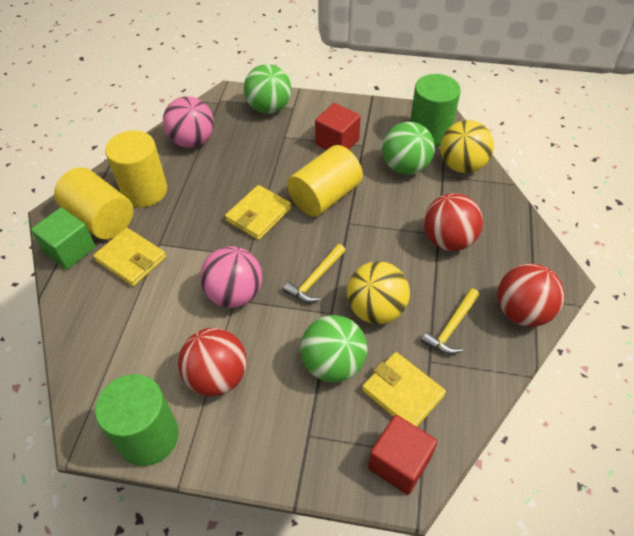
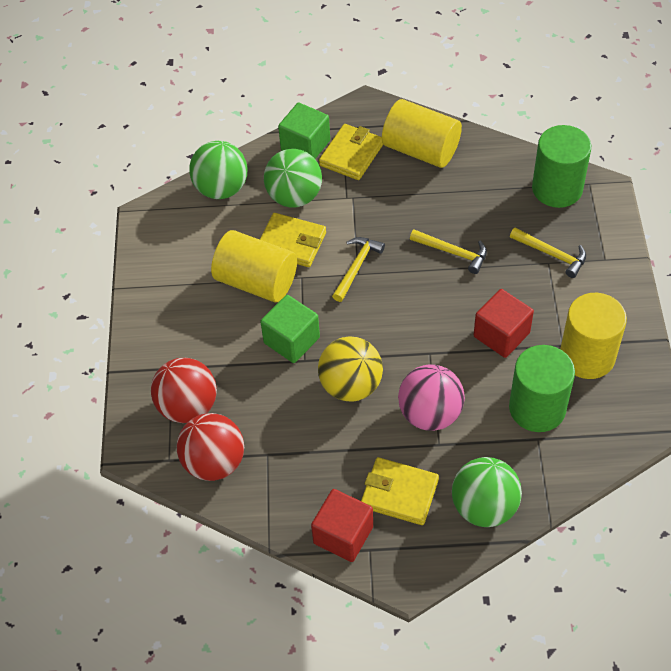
green cube: 1 -> 2
pink ball: 2 -> 1
red ball: 3 -> 2
yellow ball: 2 -> 1
yellow hammer: 2 -> 3

